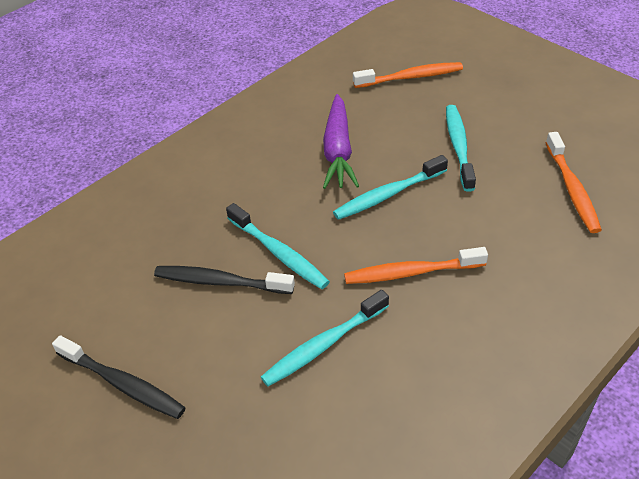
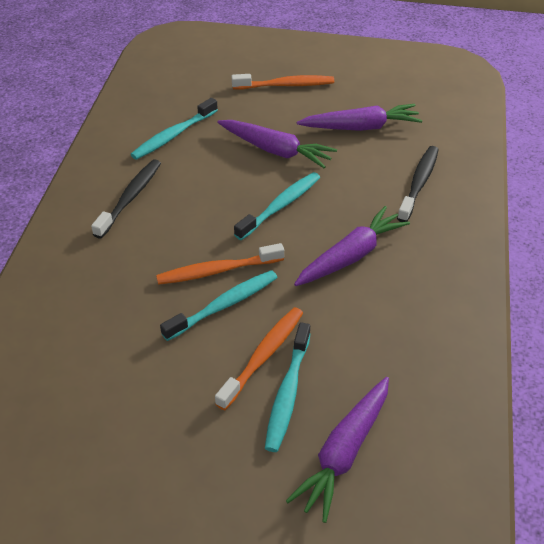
purple carrot: 1 -> 4

